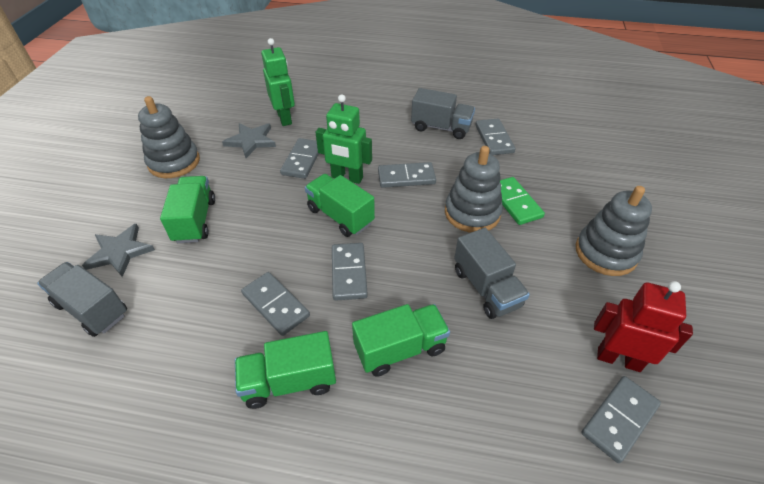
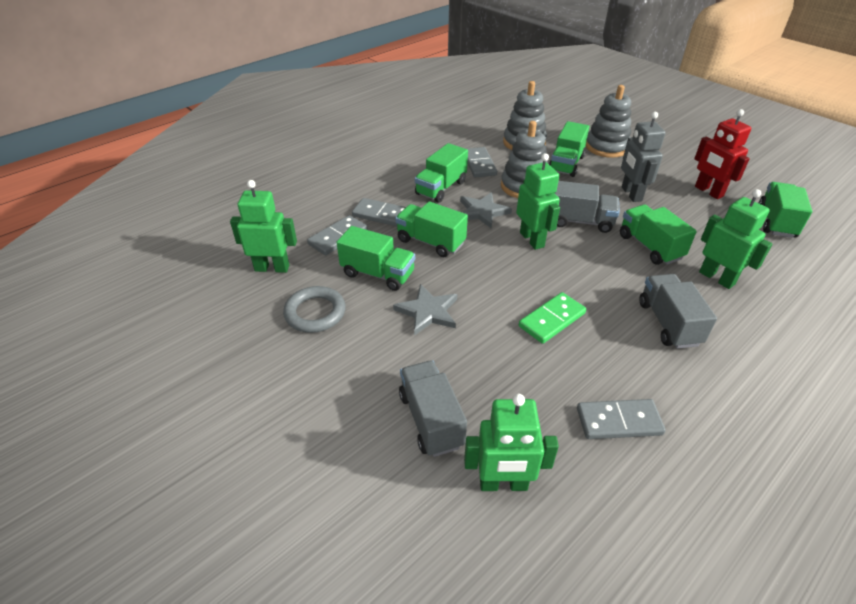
green robot: 2 -> 4
green truck: 4 -> 6
grey domino: 6 -> 4
grey ring: 0 -> 1
grey robot: 0 -> 1

